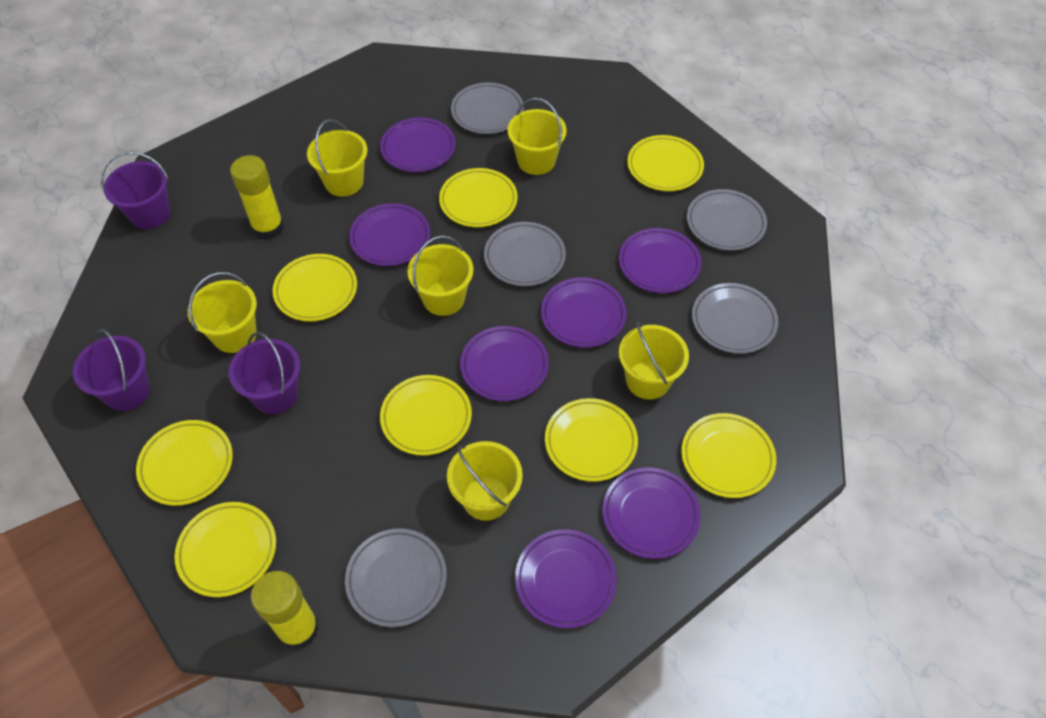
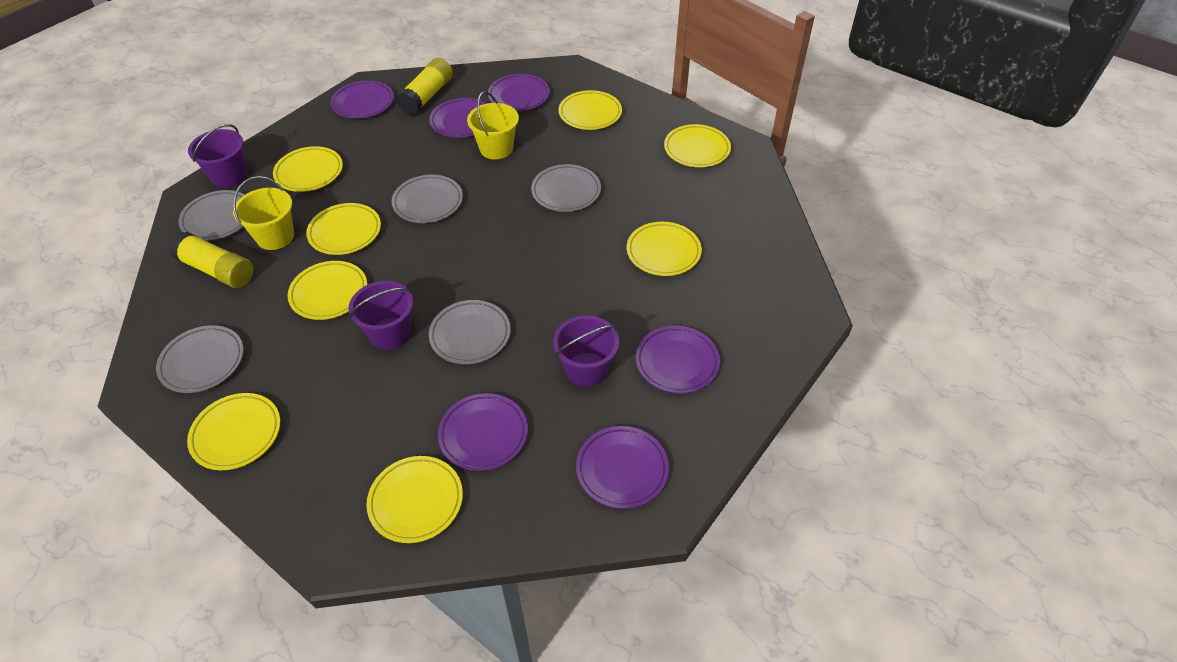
purple plate: 7 -> 6
yellow bucket: 6 -> 2

